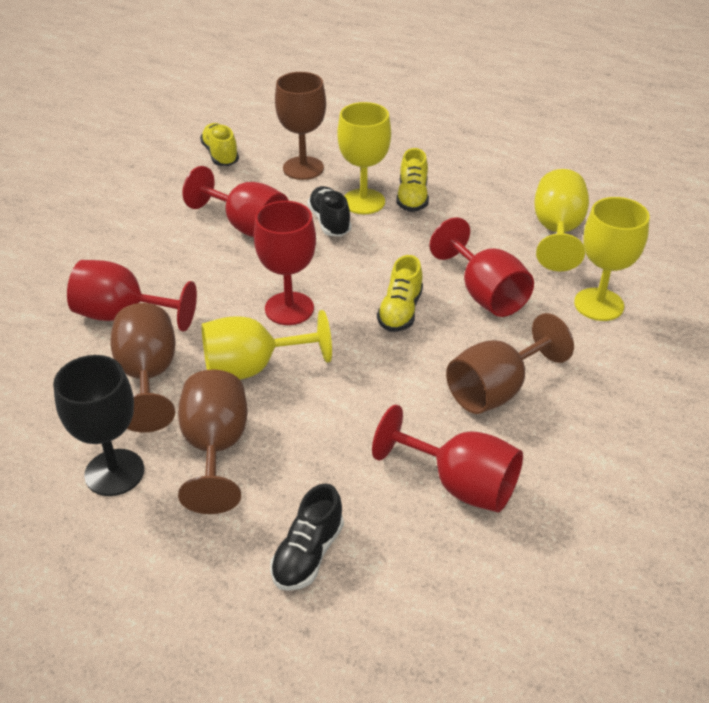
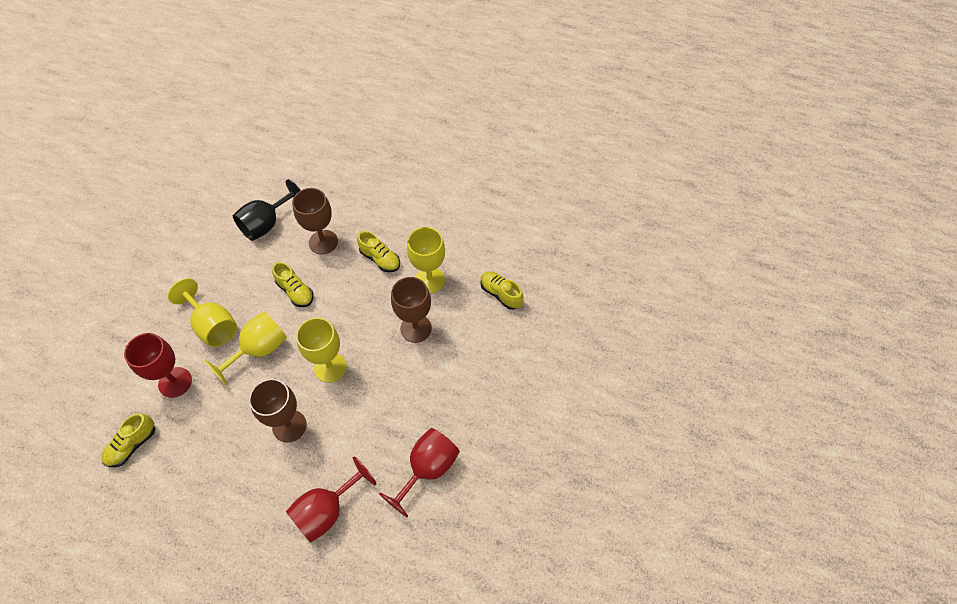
black shoe: 2 -> 0
brown goblet: 4 -> 3
red goblet: 5 -> 3
yellow shoe: 3 -> 4

